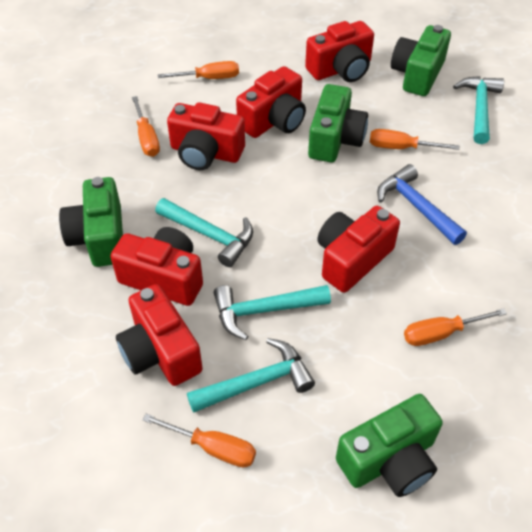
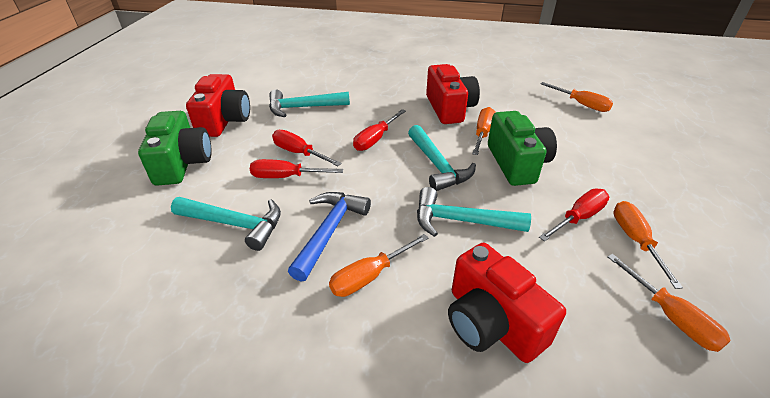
green camera: 4 -> 2
red camera: 6 -> 3
red screwdriver: 0 -> 4

